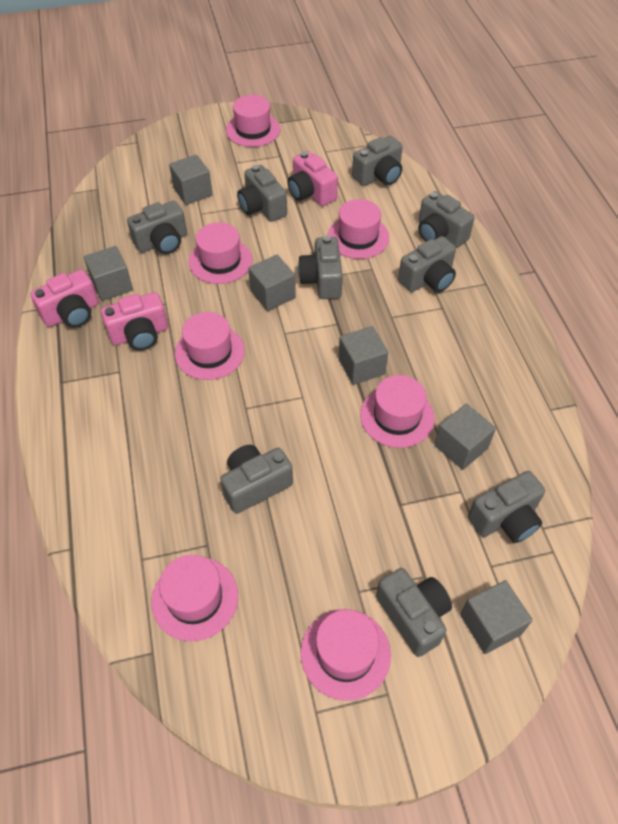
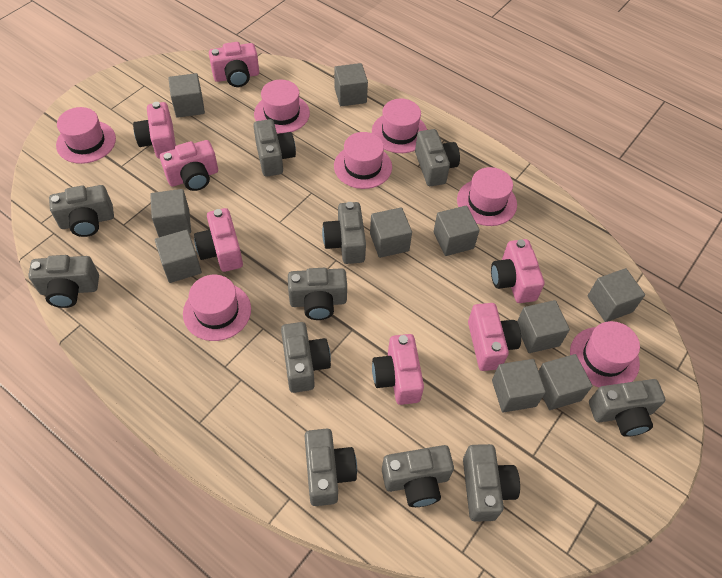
grey camera: 9 -> 11
grey cube: 6 -> 10
pink camera: 3 -> 7

